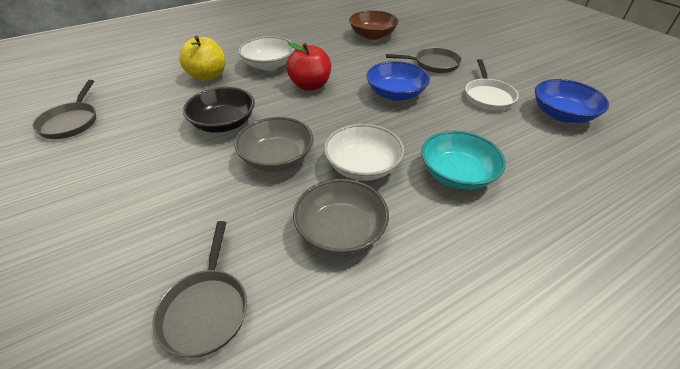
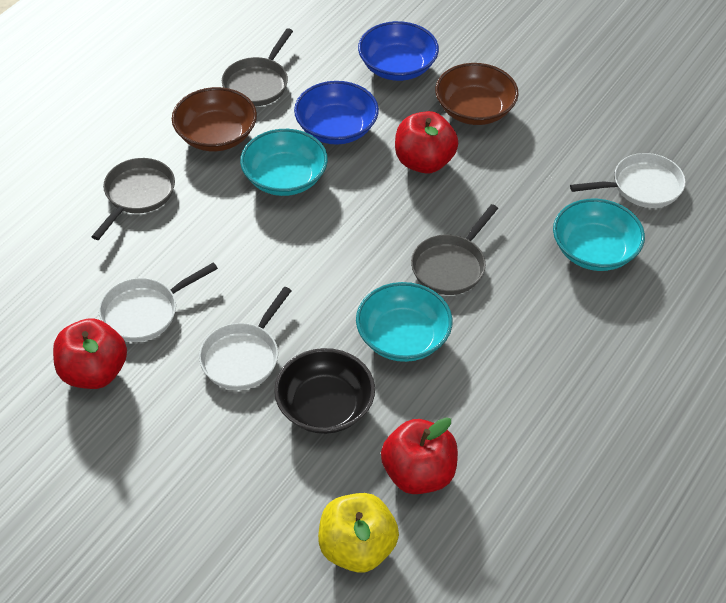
brown bowl: 1 -> 2
grey bowl: 2 -> 0
red apple: 1 -> 3
turquoise bowl: 1 -> 3
white bowl: 2 -> 0
white pan: 1 -> 3

